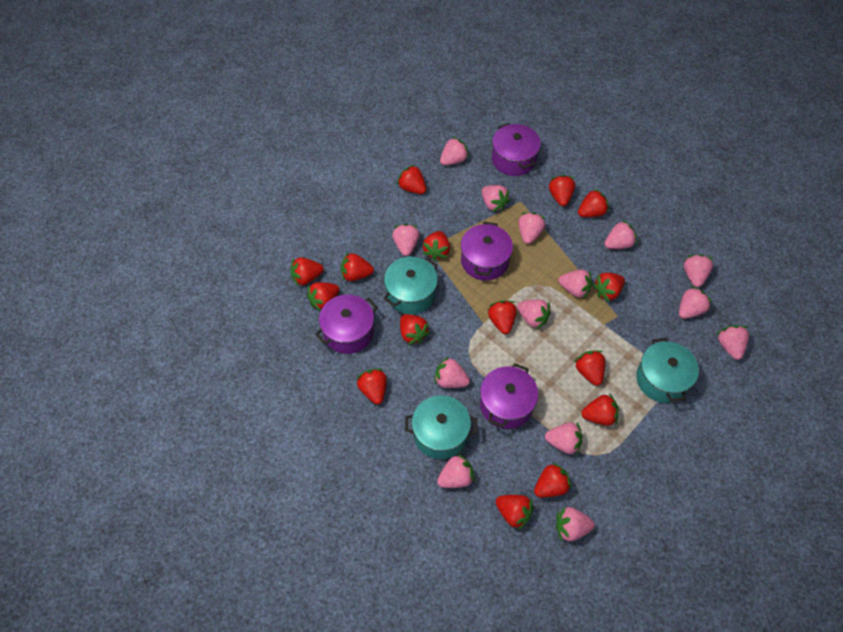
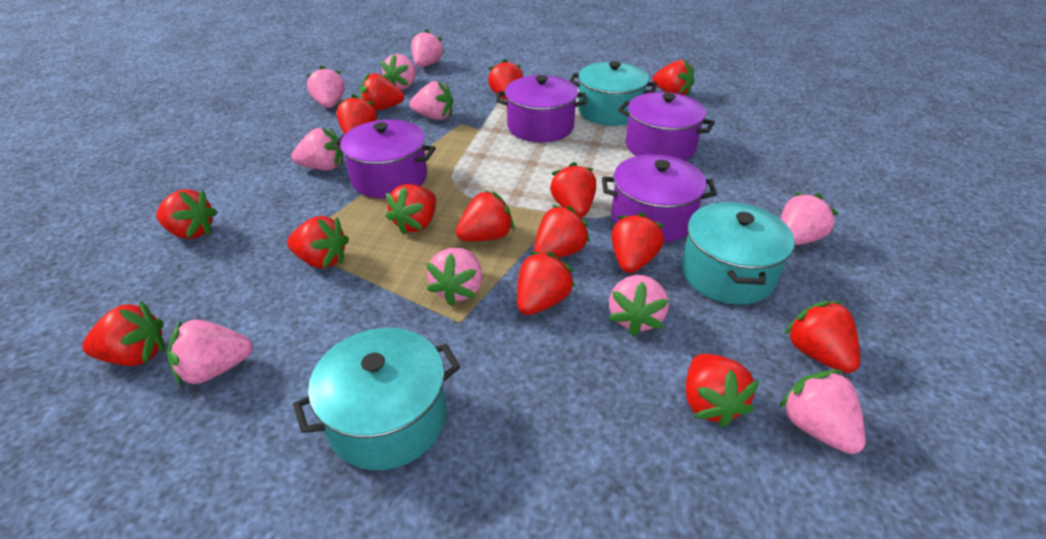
pink strawberry: 14 -> 10

